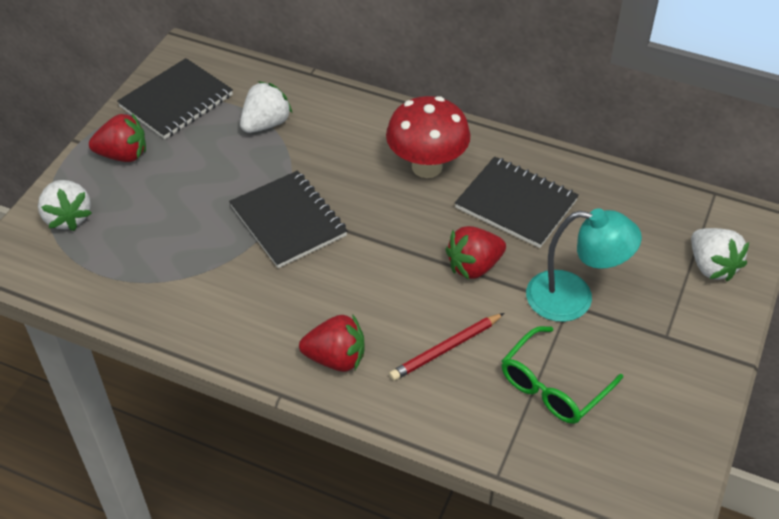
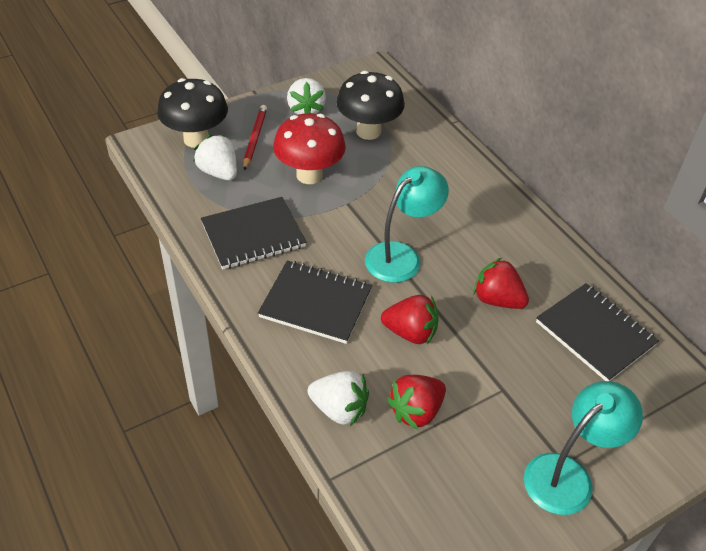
black mushroom: 0 -> 2
green glasses: 1 -> 0
turquoise lamp: 1 -> 2

